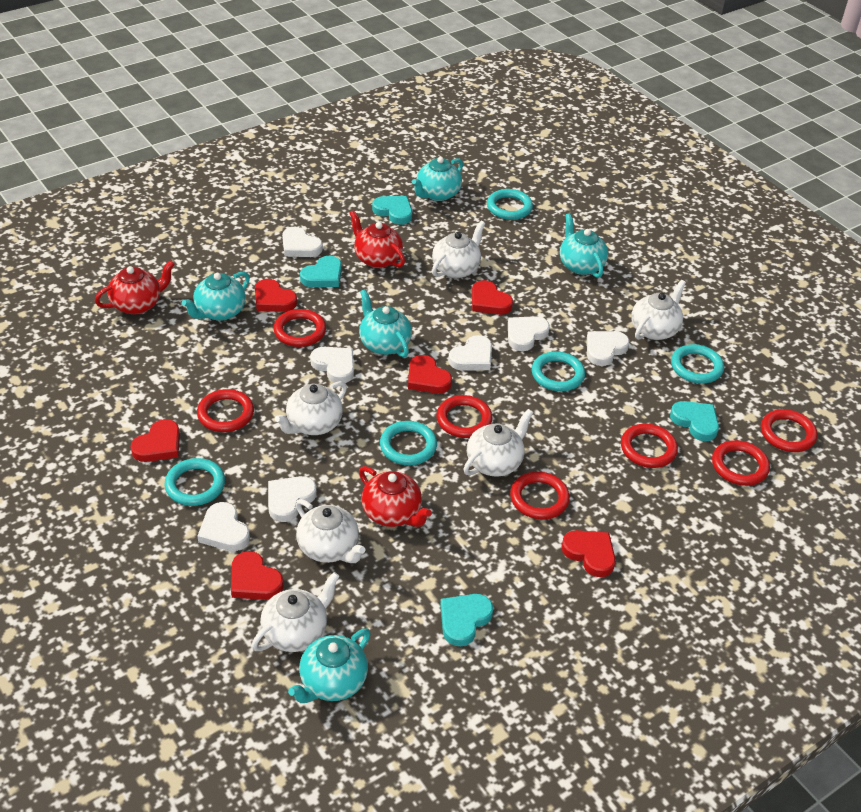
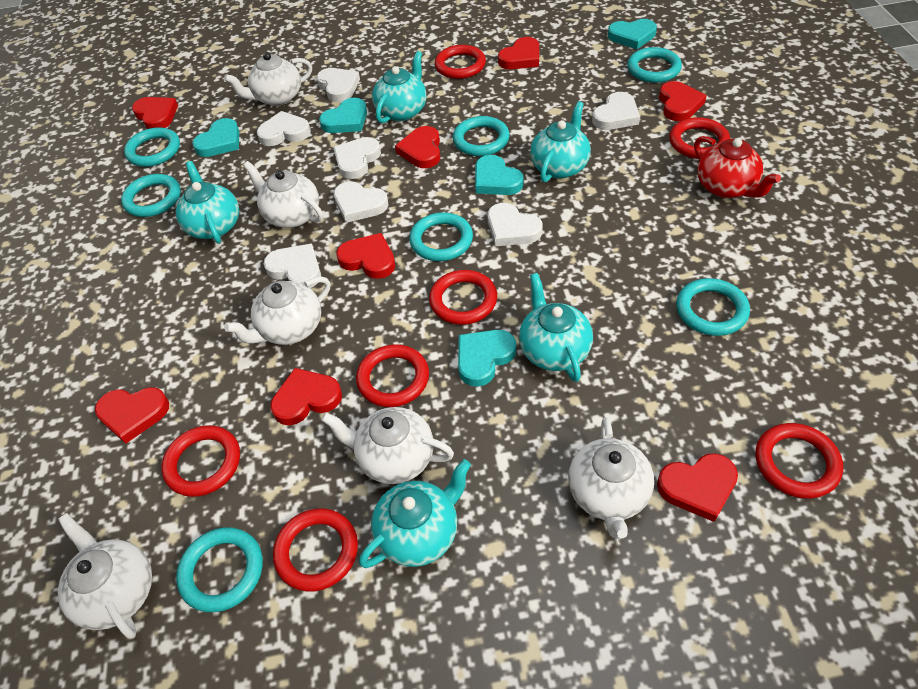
red heart: 6 -> 8
red teapot: 3 -> 1
turquoise heart: 4 -> 5
turquoise ring: 5 -> 7

